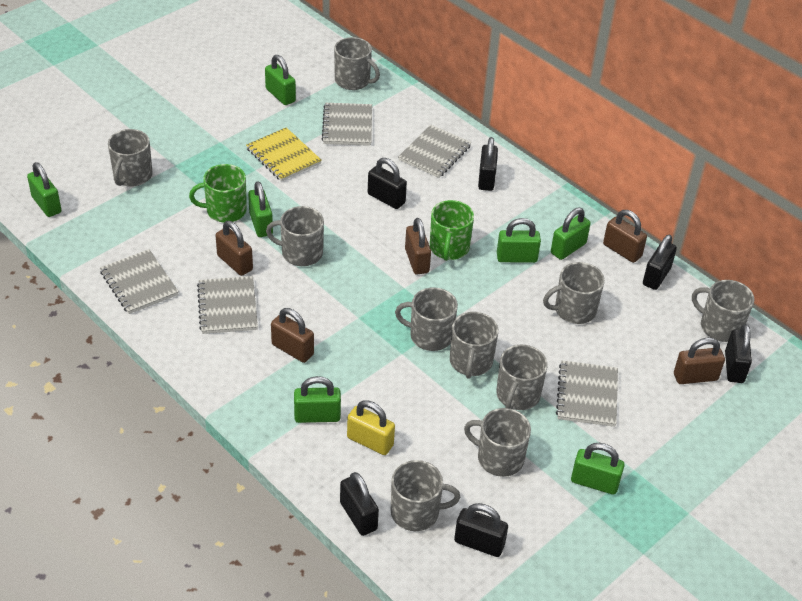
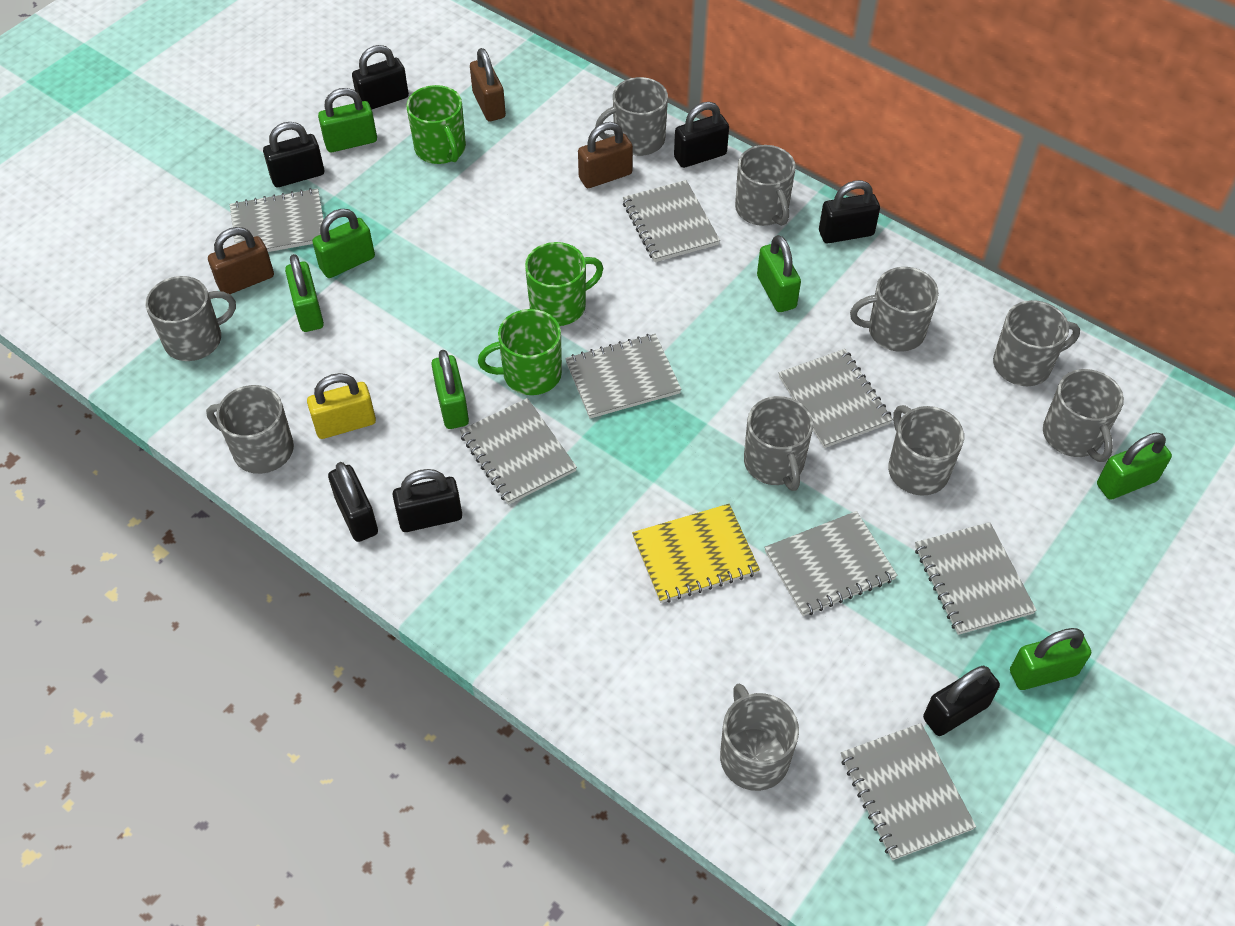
black padlock: 6 -> 7
brown padlock: 5 -> 3
green mug: 2 -> 3
grey notebook: 5 -> 8

